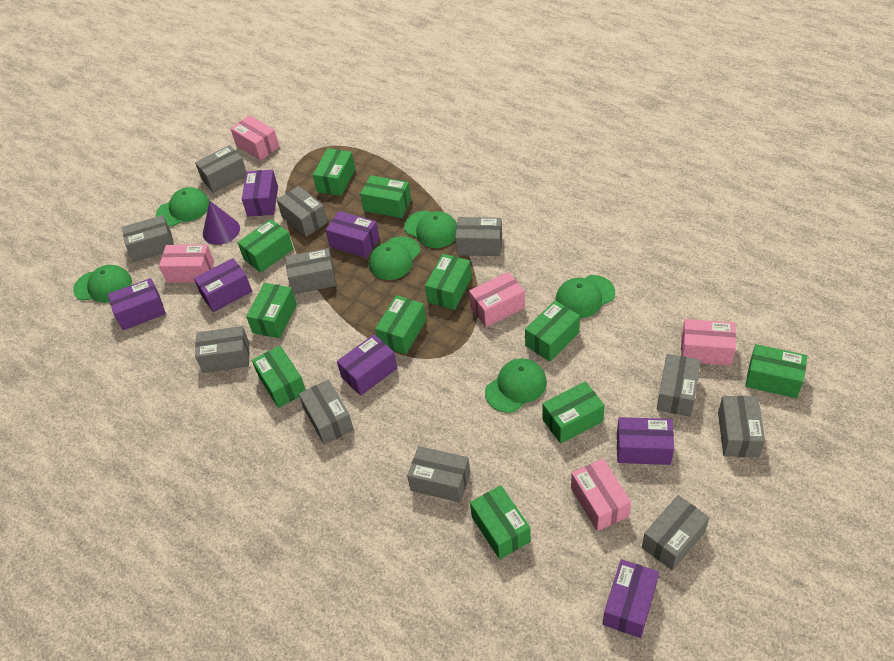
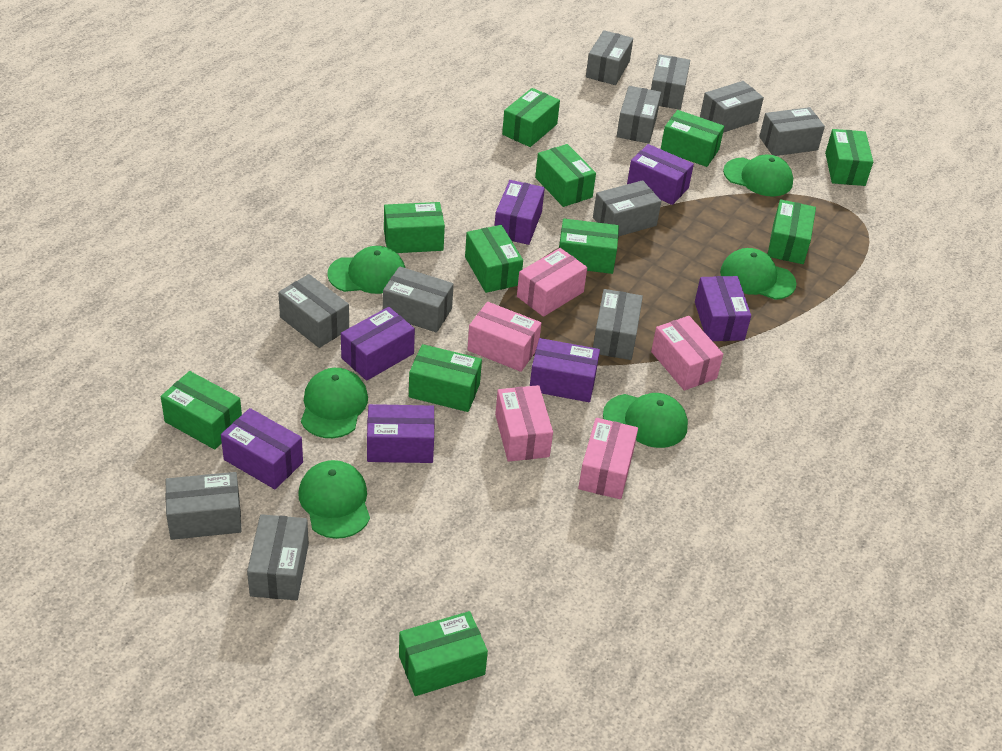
purple cone: 1 -> 0

